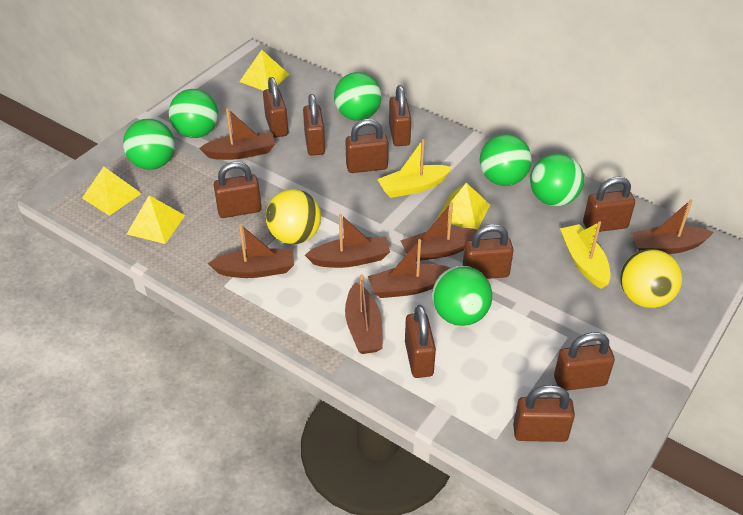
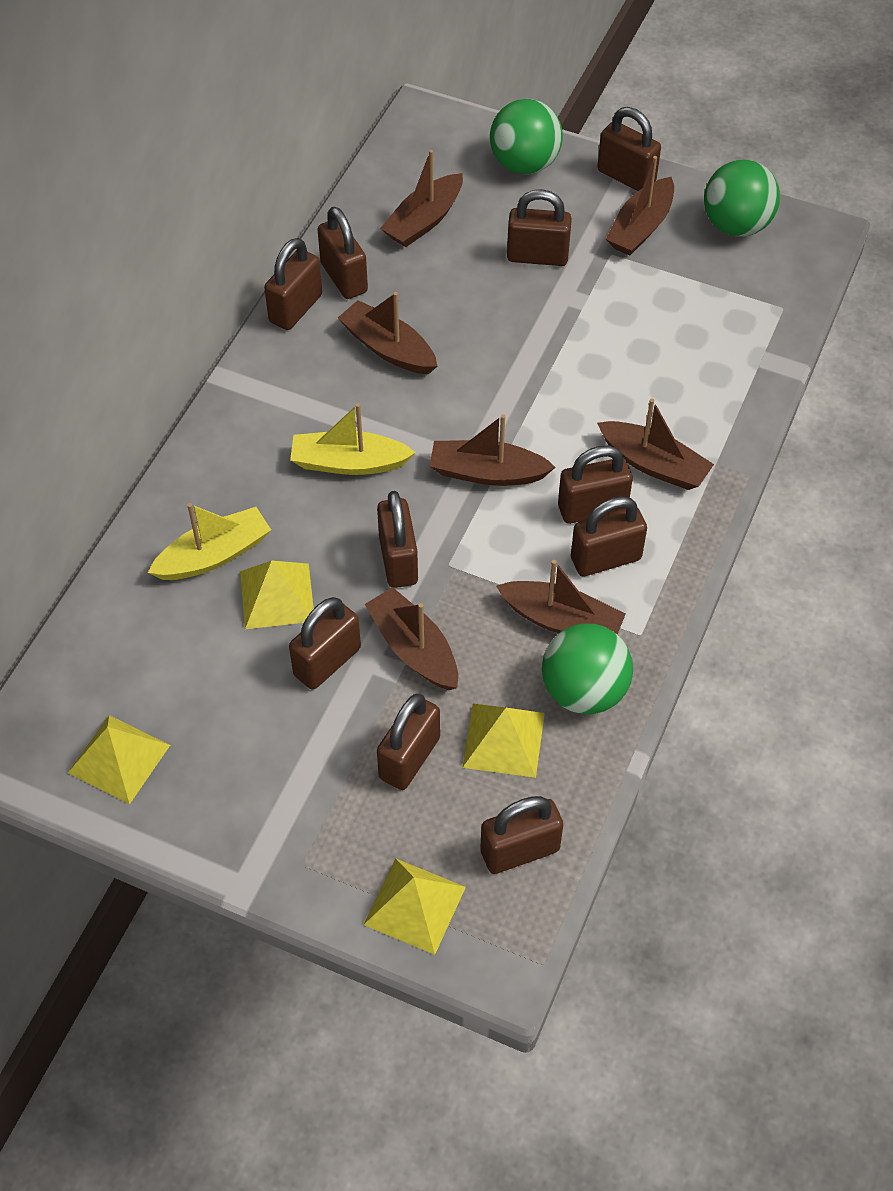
green ball: 6 -> 3
yellow ball: 2 -> 0

